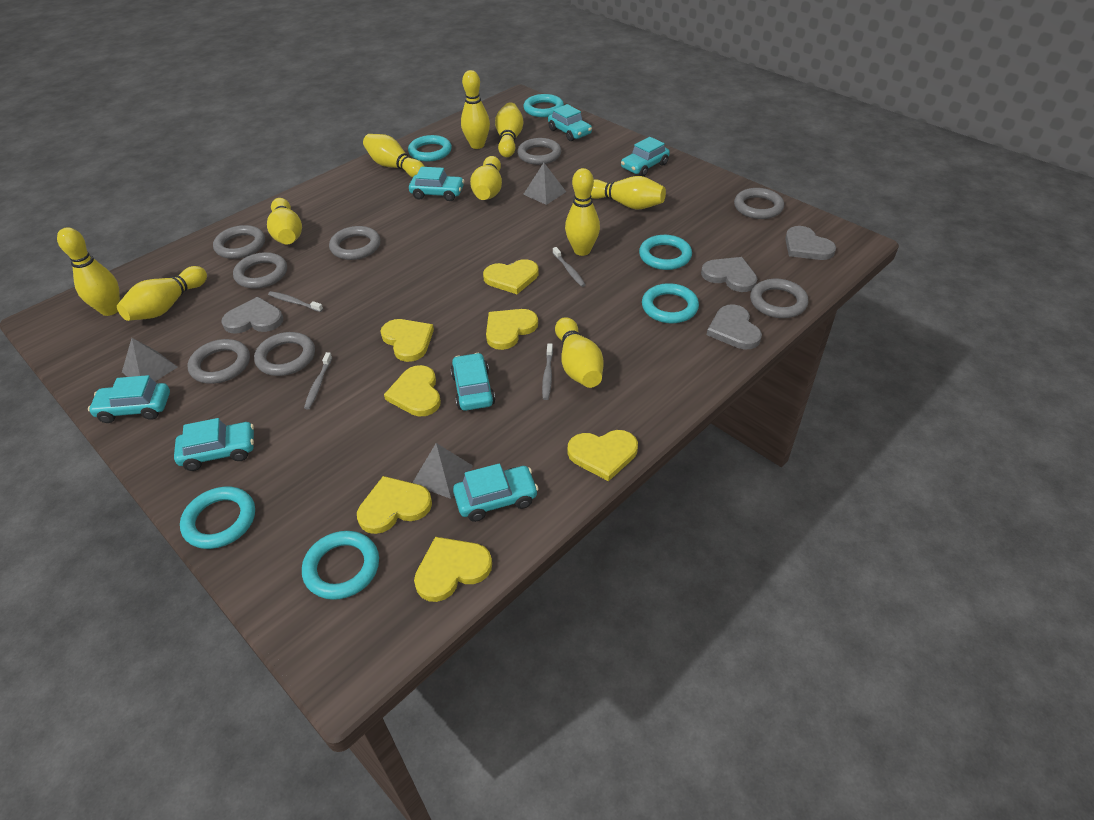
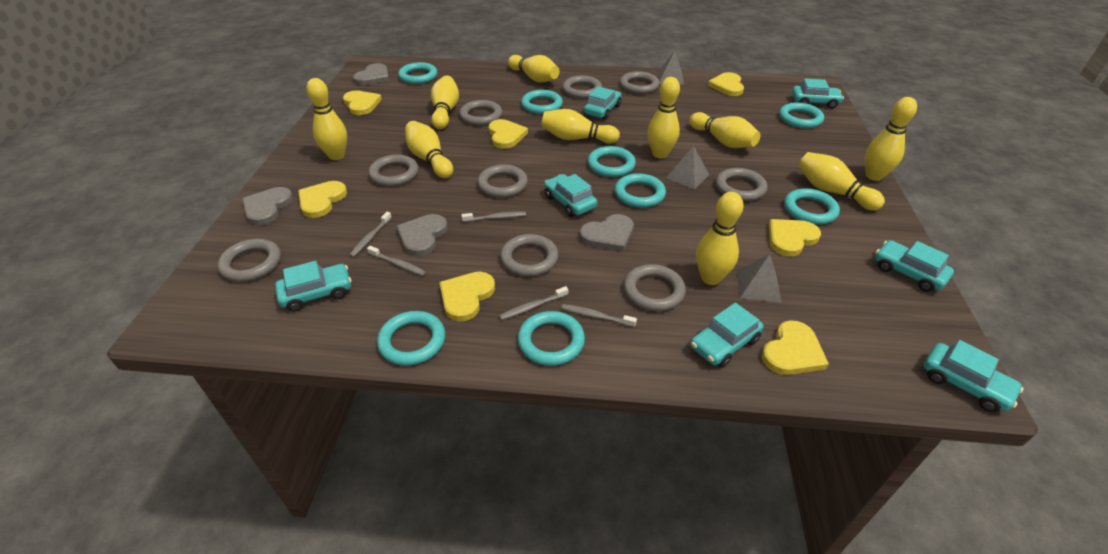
grey ring: 8 -> 9
grey toothbrush: 4 -> 5
turquoise ring: 6 -> 8

